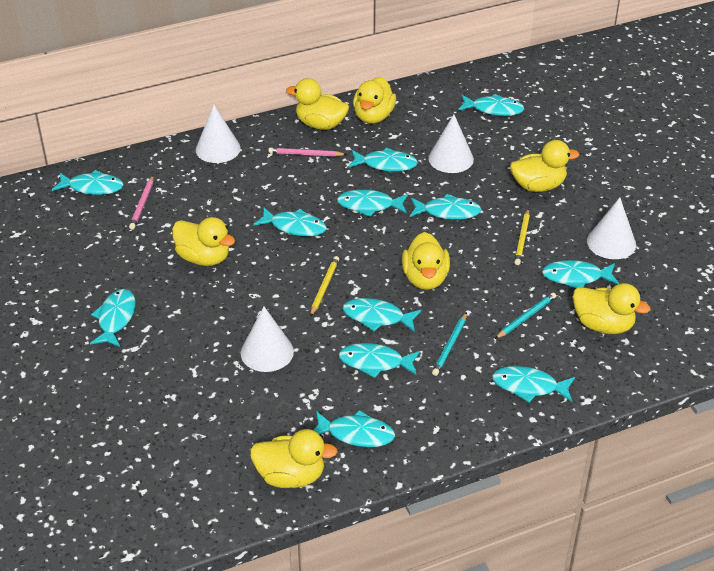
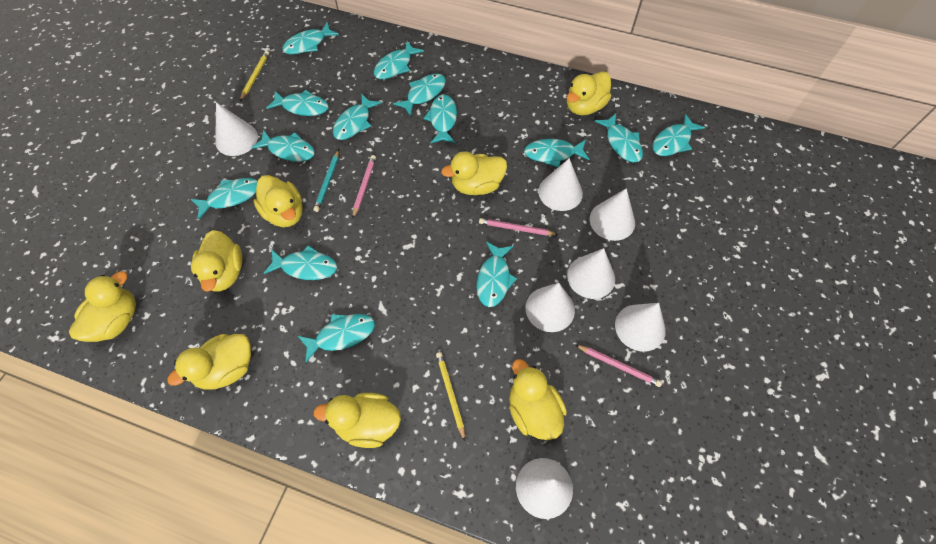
pink pencil: 2 -> 3
turquoise fish: 12 -> 14
turquoise pencil: 2 -> 1
white cone: 4 -> 7
yellow duck: 7 -> 8

